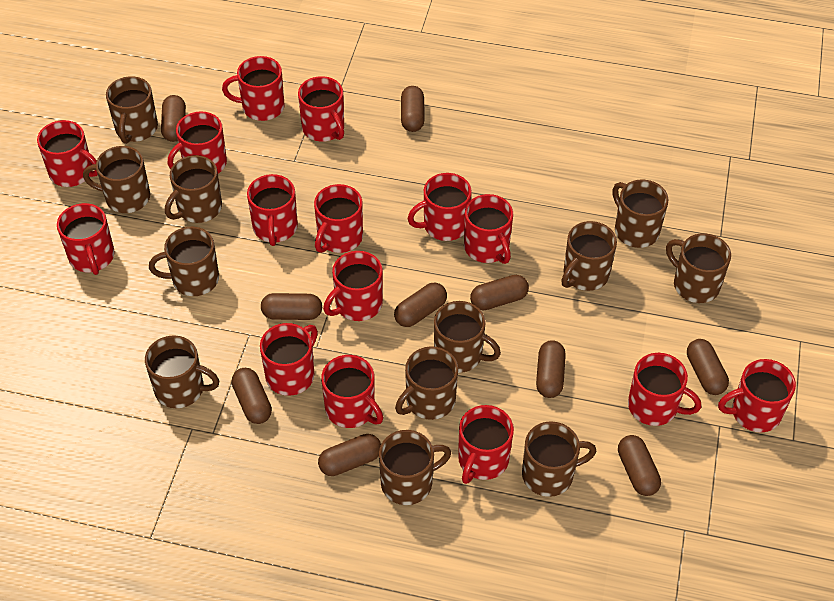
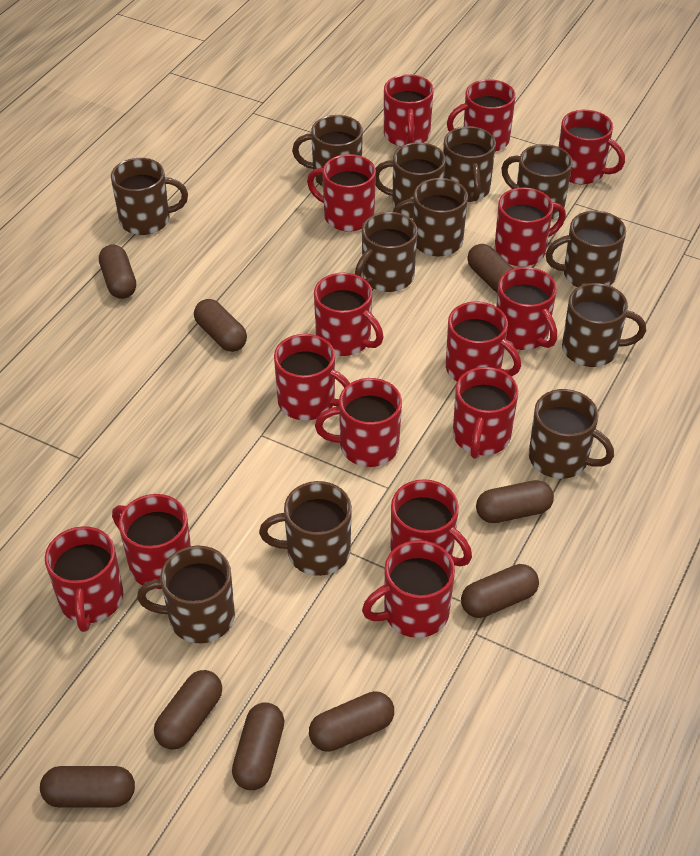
brown capsule: 10 -> 9

